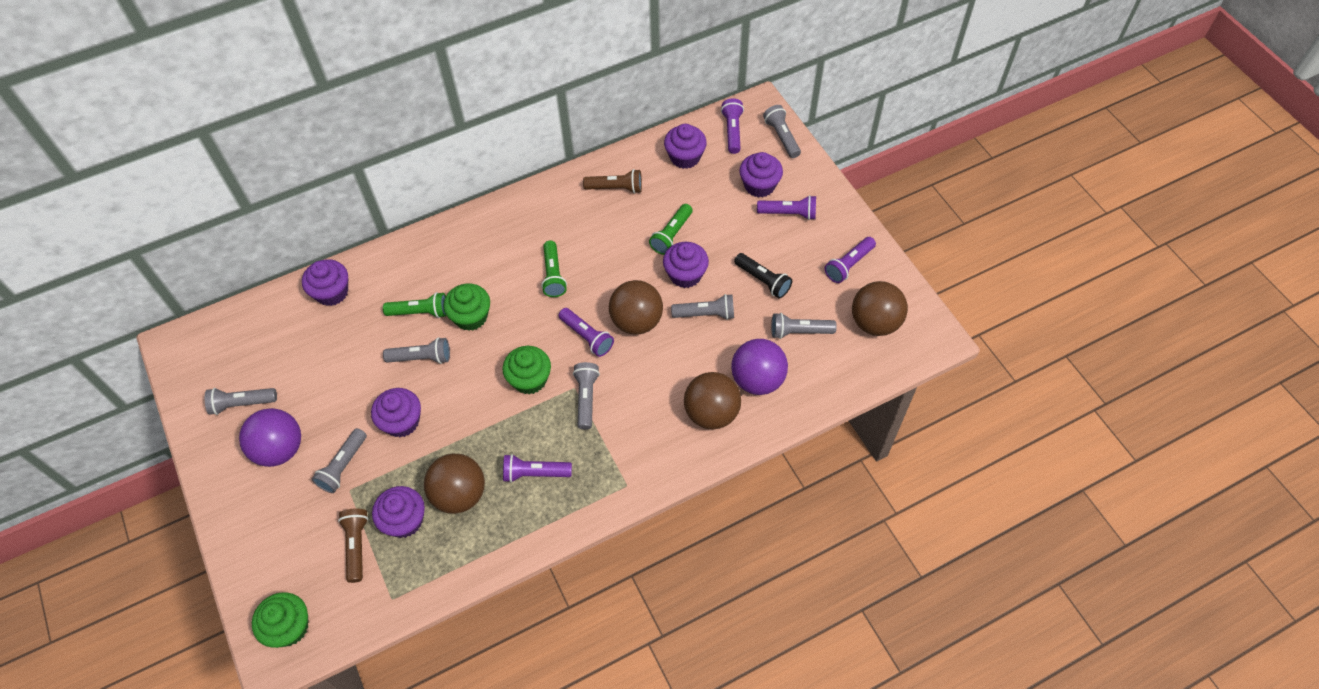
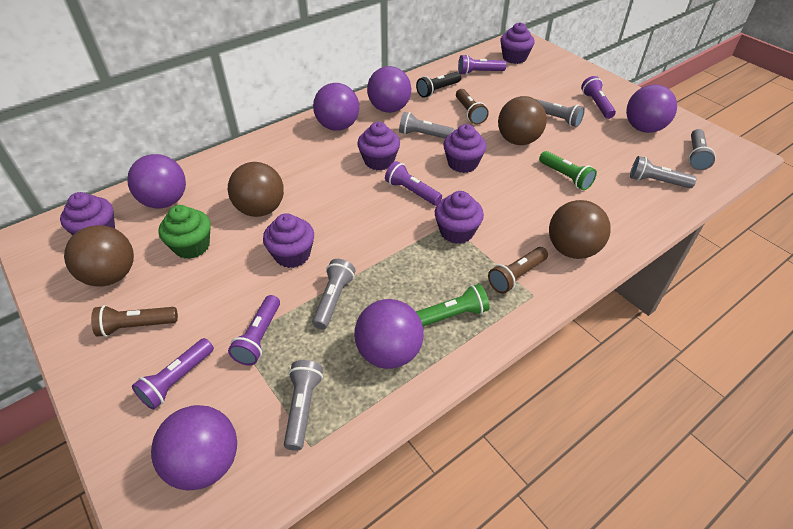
brown flashlight: 2 -> 3
green cupcake: 3 -> 1
green flashlight: 3 -> 2
grey flashlight: 7 -> 6
purple ball: 2 -> 6

